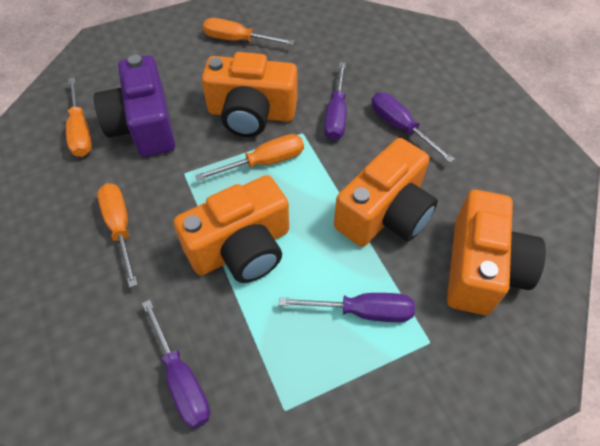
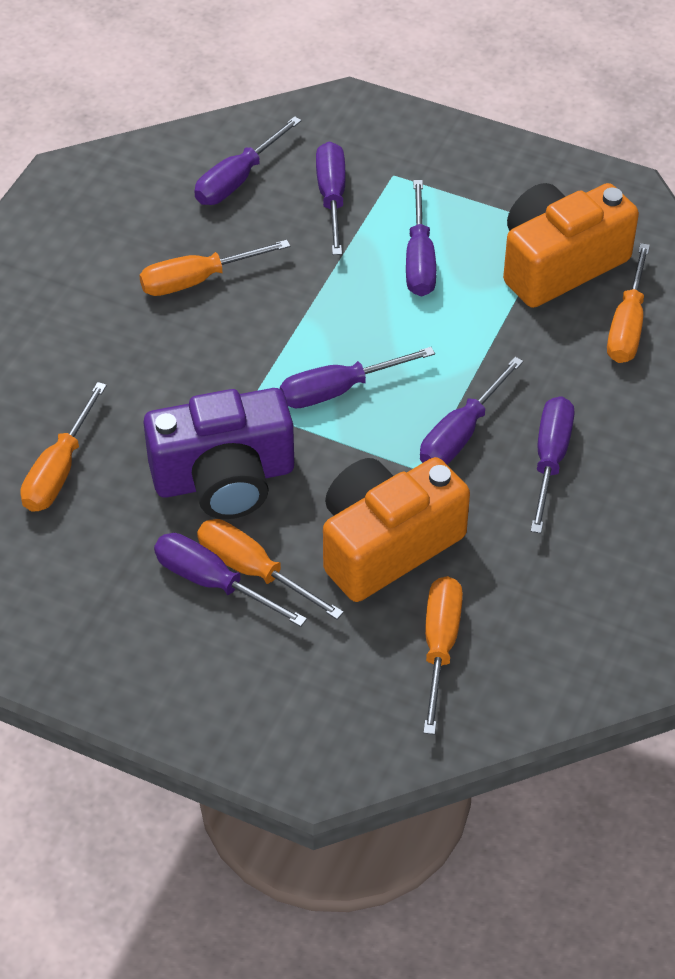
orange camera: 4 -> 2
orange screwdriver: 4 -> 5
purple screwdriver: 4 -> 7

